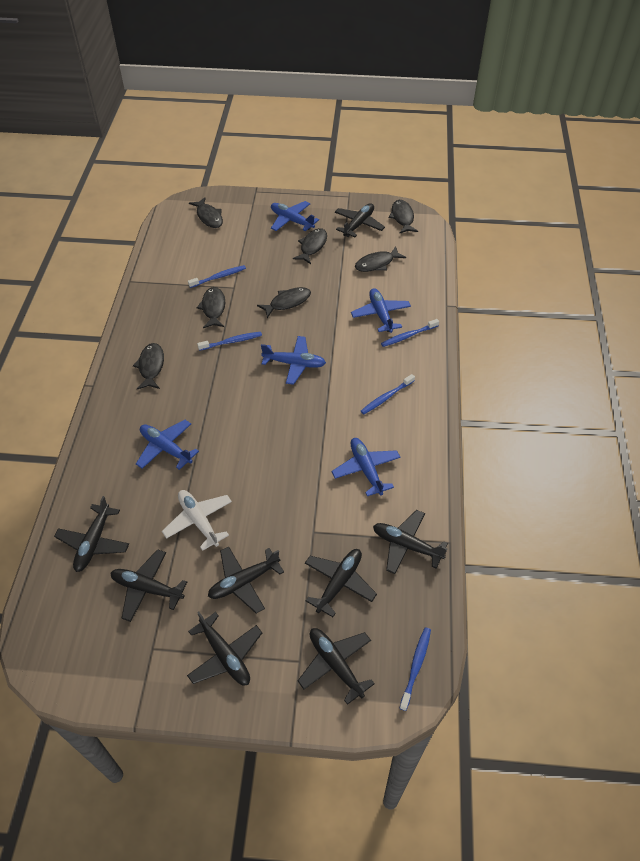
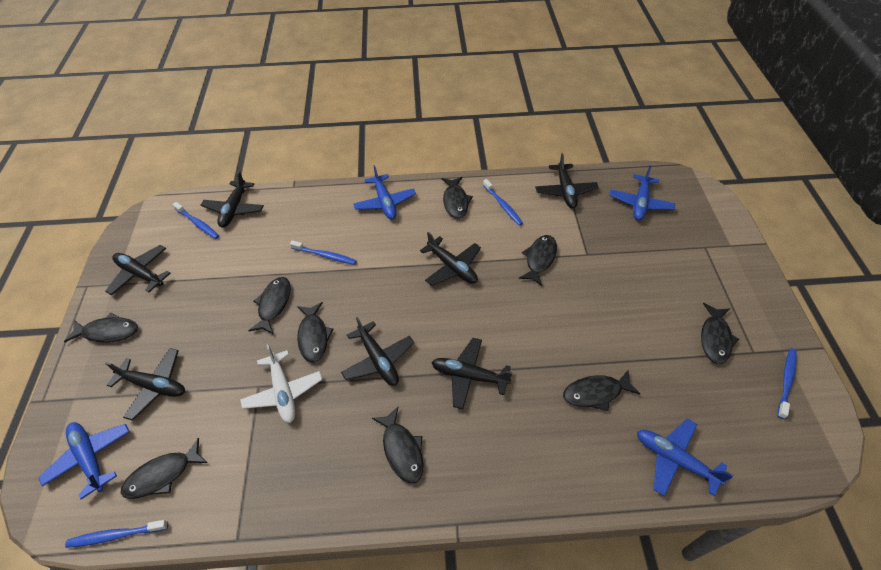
black fish: 7 -> 9
black plane: 8 -> 7
blue plane: 5 -> 4

